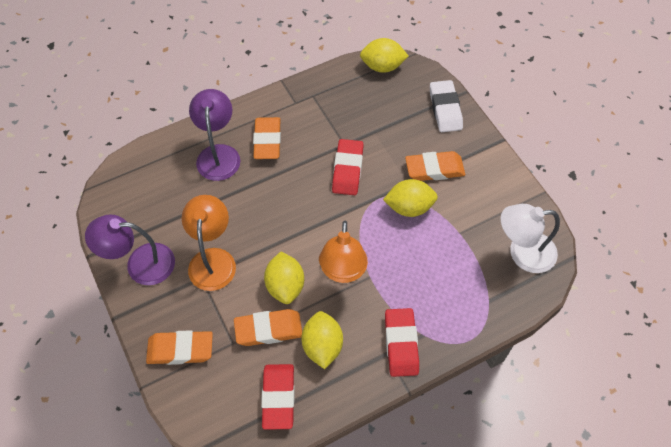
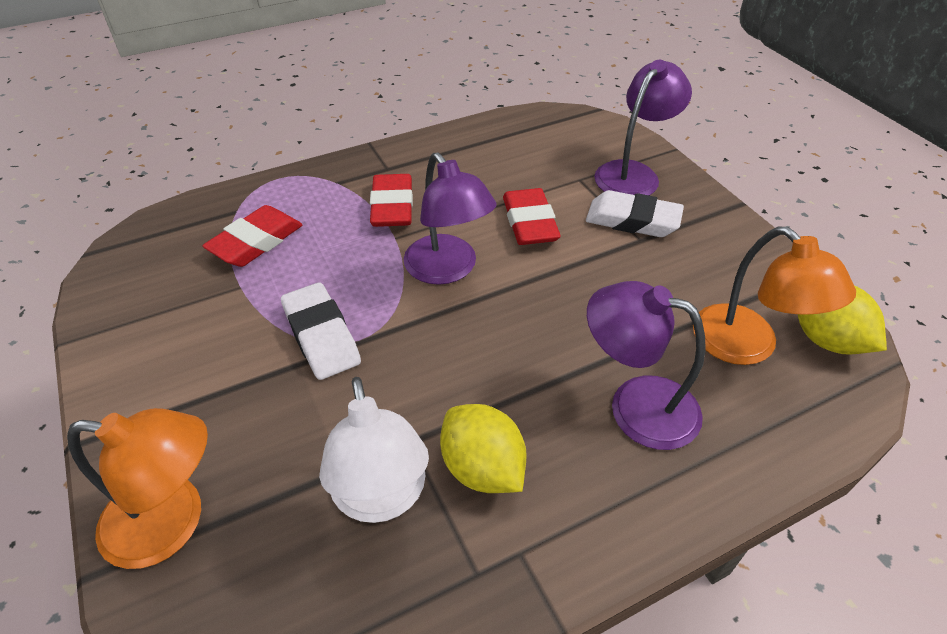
orange eraser: 4 -> 0
purple lamp: 2 -> 3
white eraser: 1 -> 2
yellow lemon: 4 -> 2

